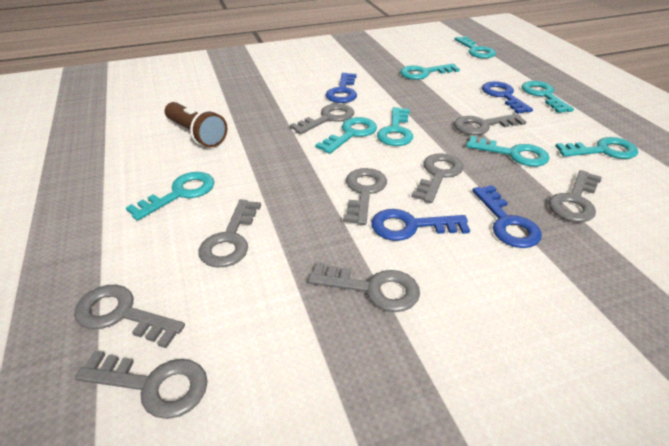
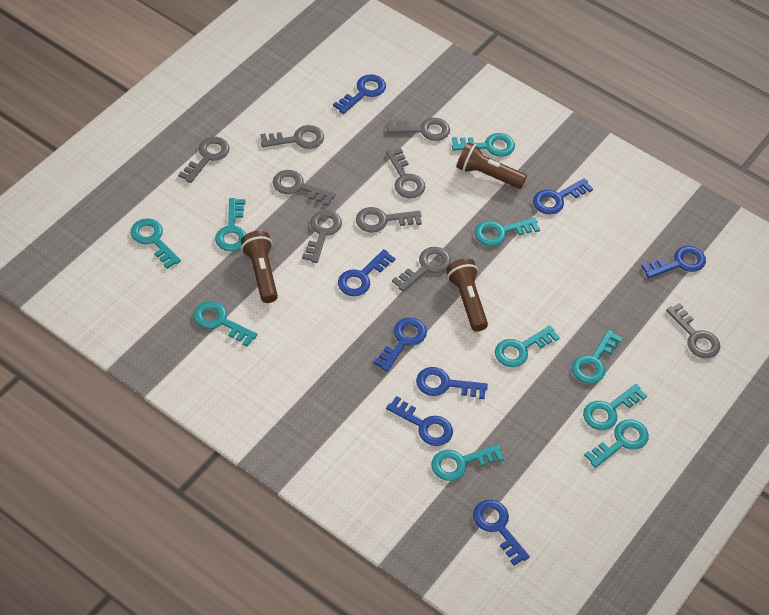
blue key: 4 -> 8
brown flashlight: 1 -> 3
turquoise key: 8 -> 10

